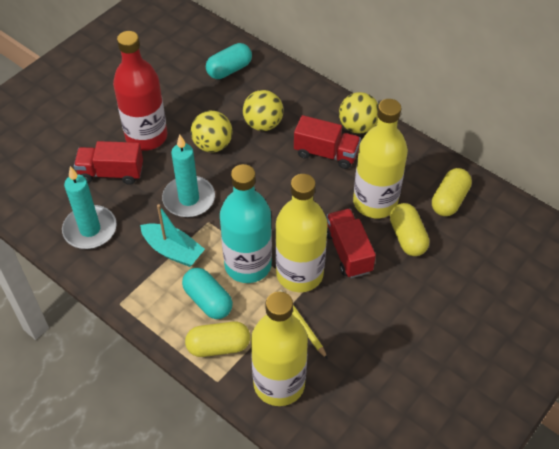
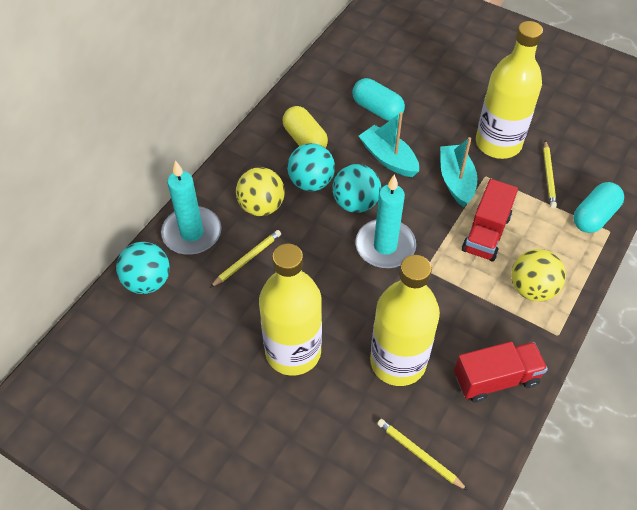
red bottle: 1 -> 0
red truck: 3 -> 2
turquoise ball: 0 -> 3
turquoise boat: 1 -> 2
turquoise bottle: 1 -> 0
yellow ball: 3 -> 2
yellow capsule: 3 -> 1
yellow pencil: 1 -> 3

